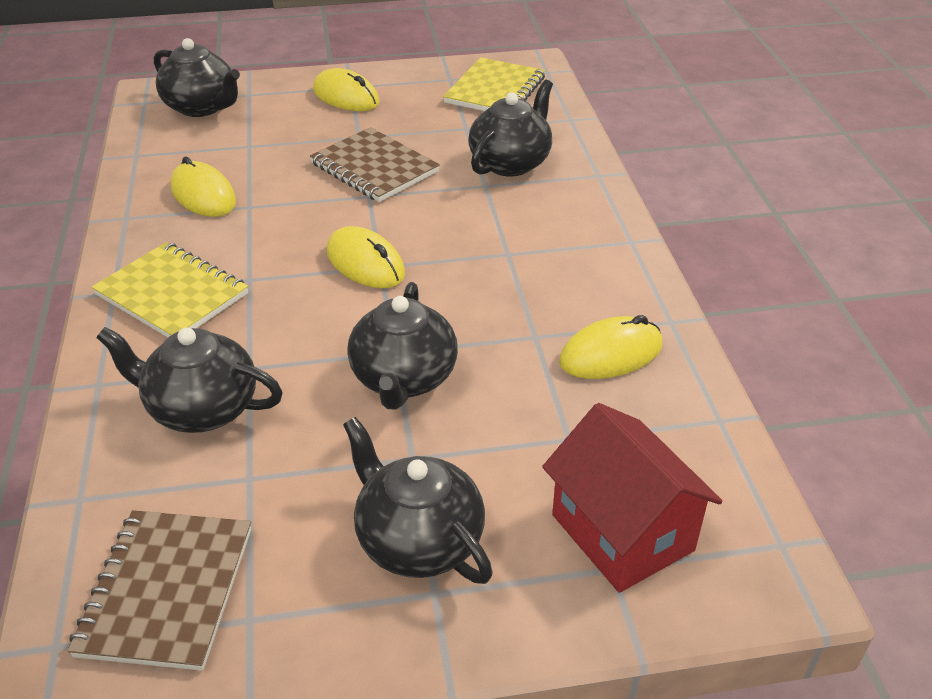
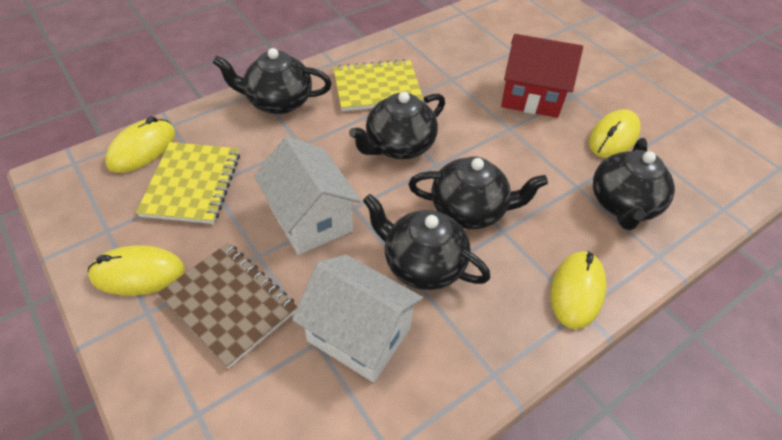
brown notebook: 2 -> 1
white house: 0 -> 2

